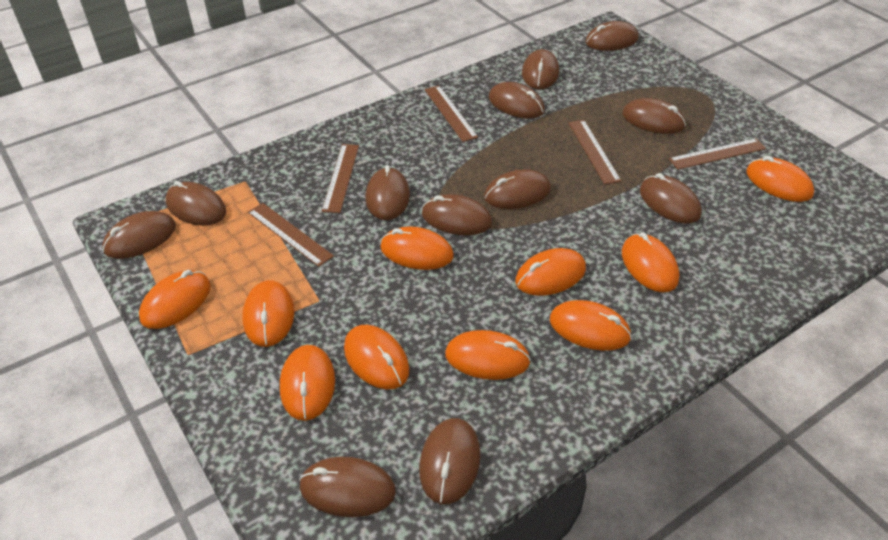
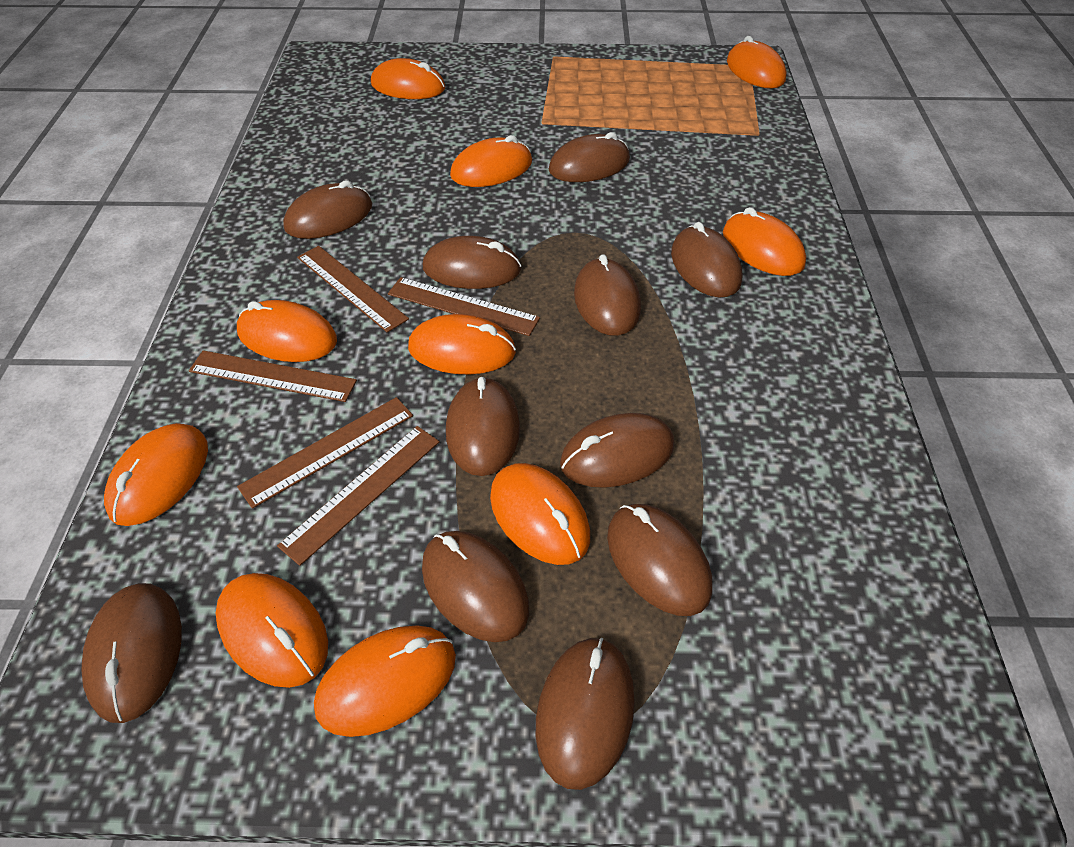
brown mouse: 12 -> 11

